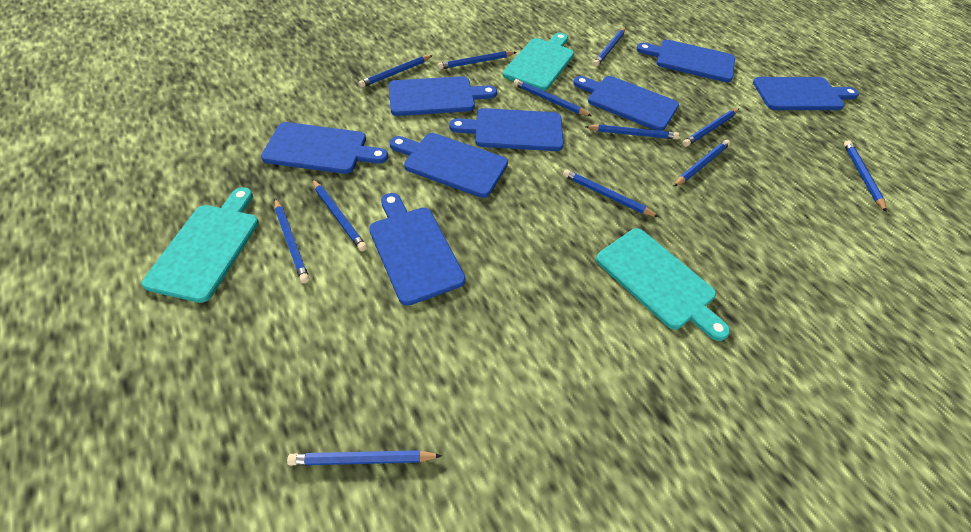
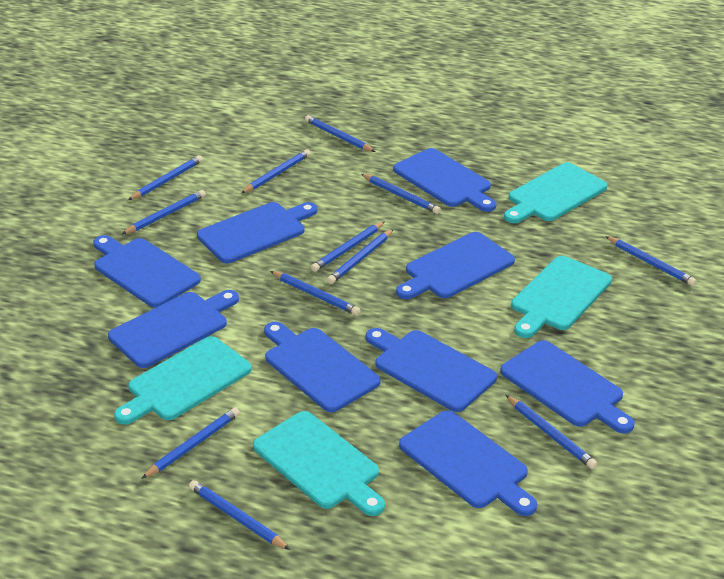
blue cutting board: 8 -> 9
turquoise cutting board: 3 -> 4

